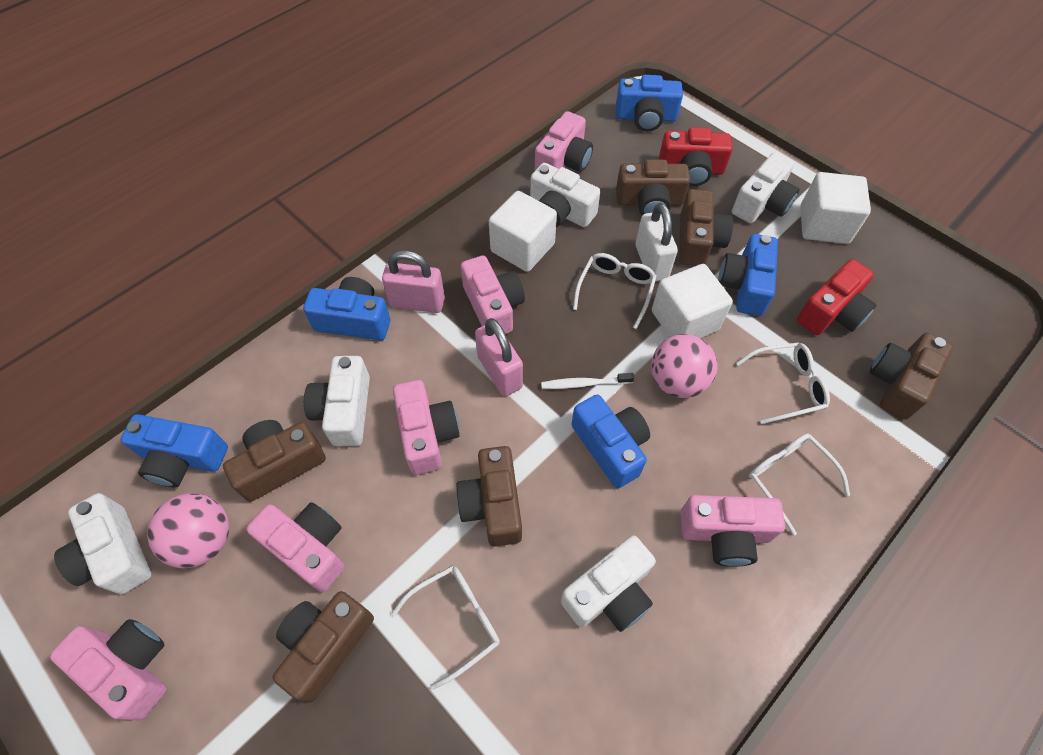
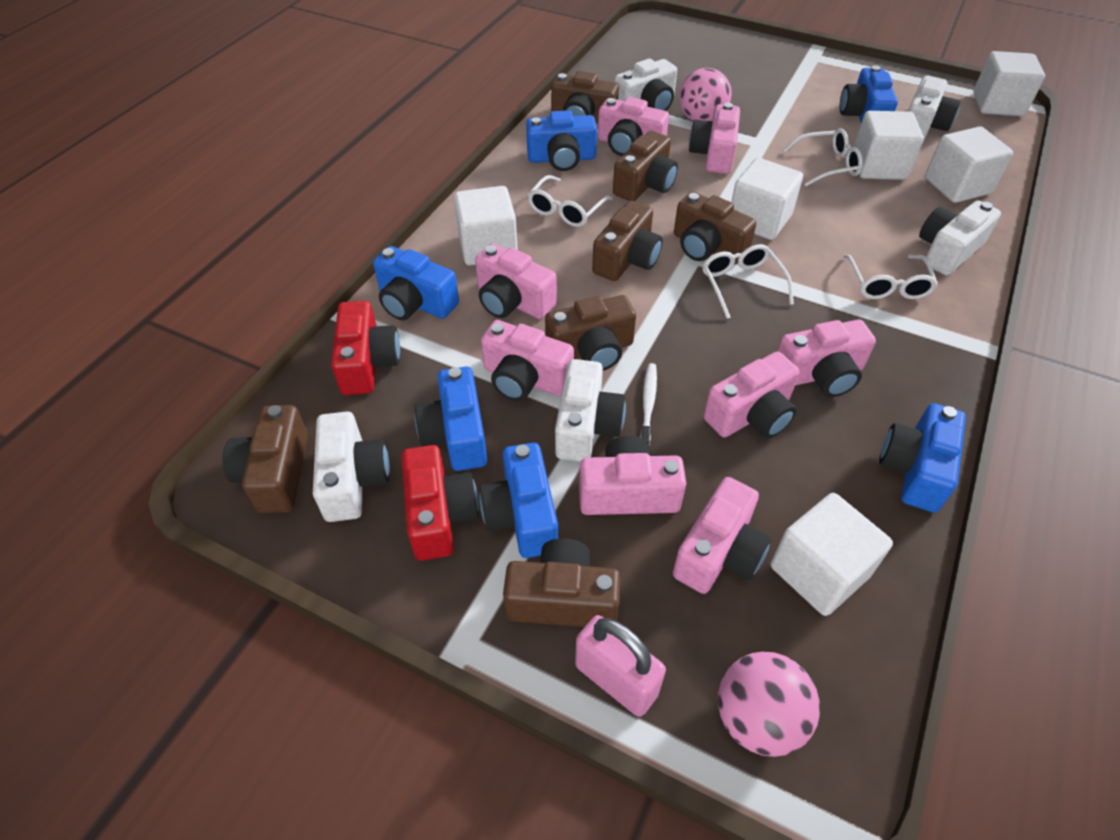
blue camera: 5 -> 6
brown camera: 6 -> 7
pink camera: 6 -> 8
pink padlock: 2 -> 1
white cube: 3 -> 6
white padlock: 1 -> 0

